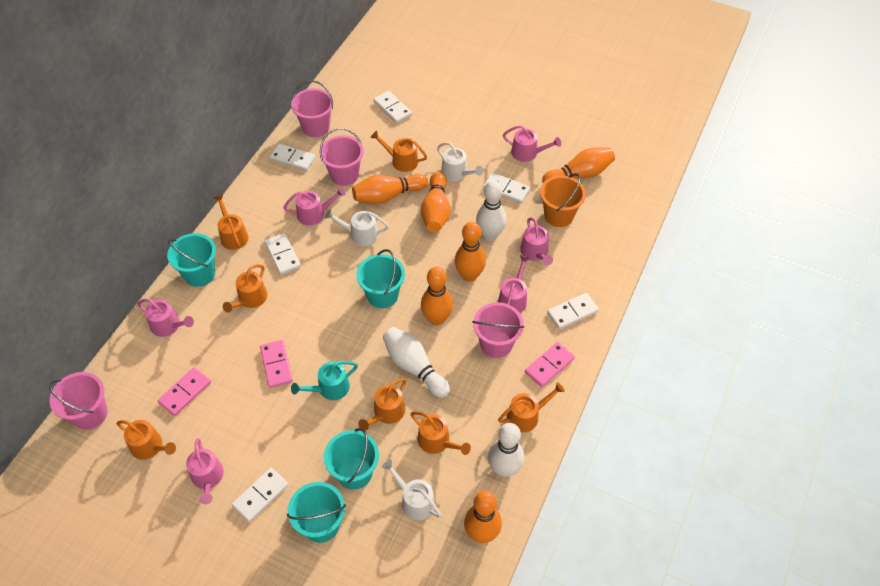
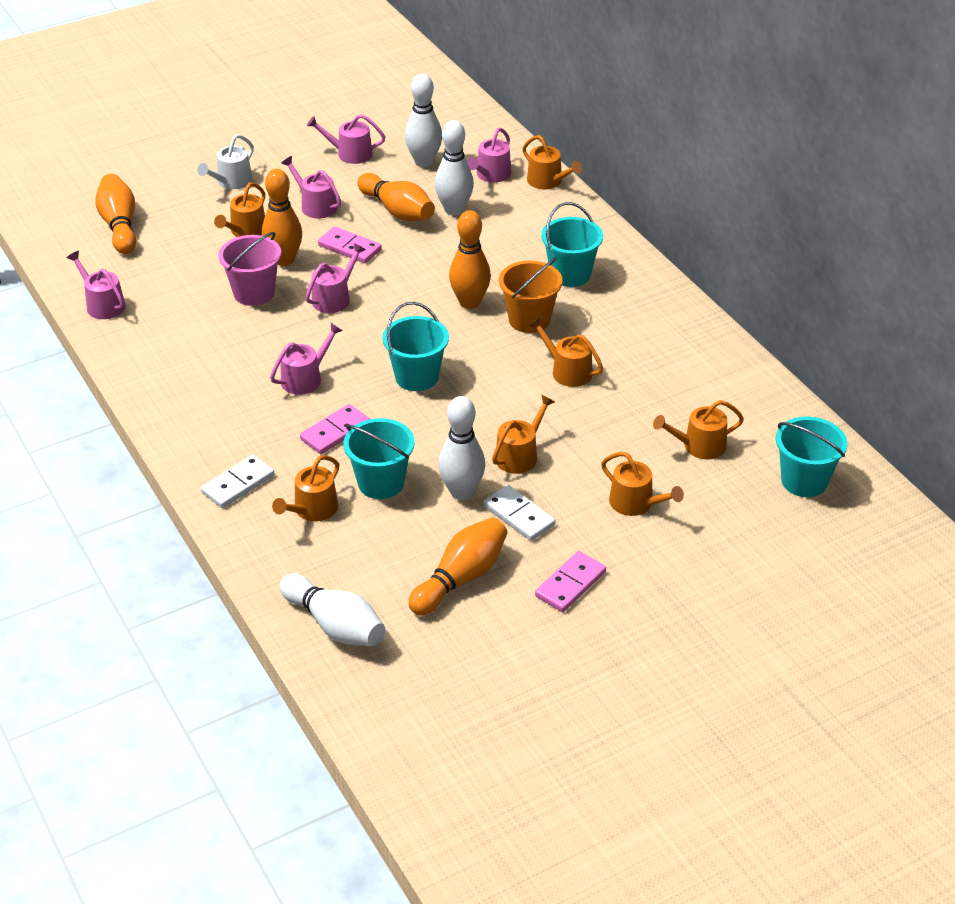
orange bowling pin: 6 -> 5
pink bucket: 4 -> 1
turquoise watering can: 1 -> 0
white bowling pin: 3 -> 4
white domino: 6 -> 2
white watering can: 3 -> 1

